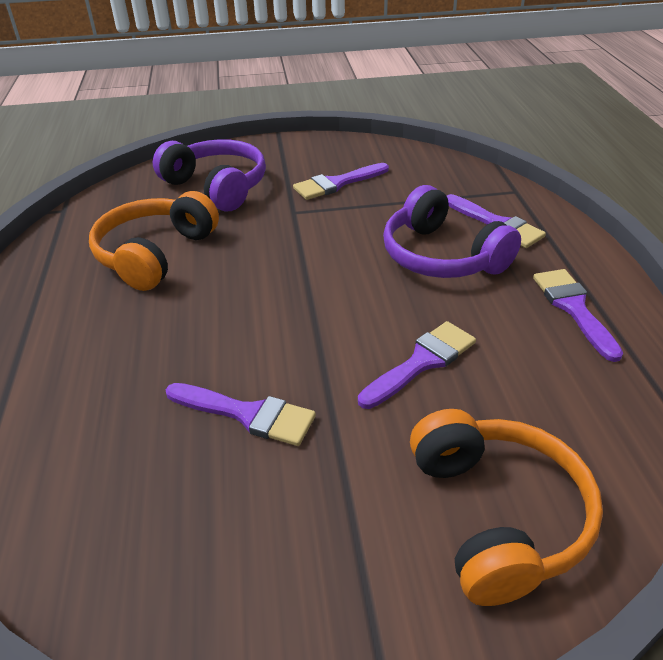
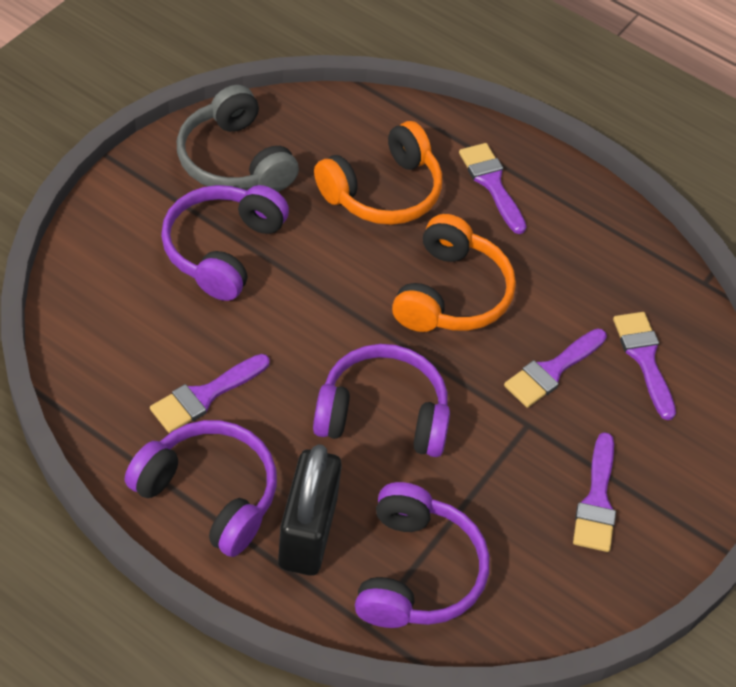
black padlock: 0 -> 1
grey headphones: 0 -> 1
purple headphones: 2 -> 4

